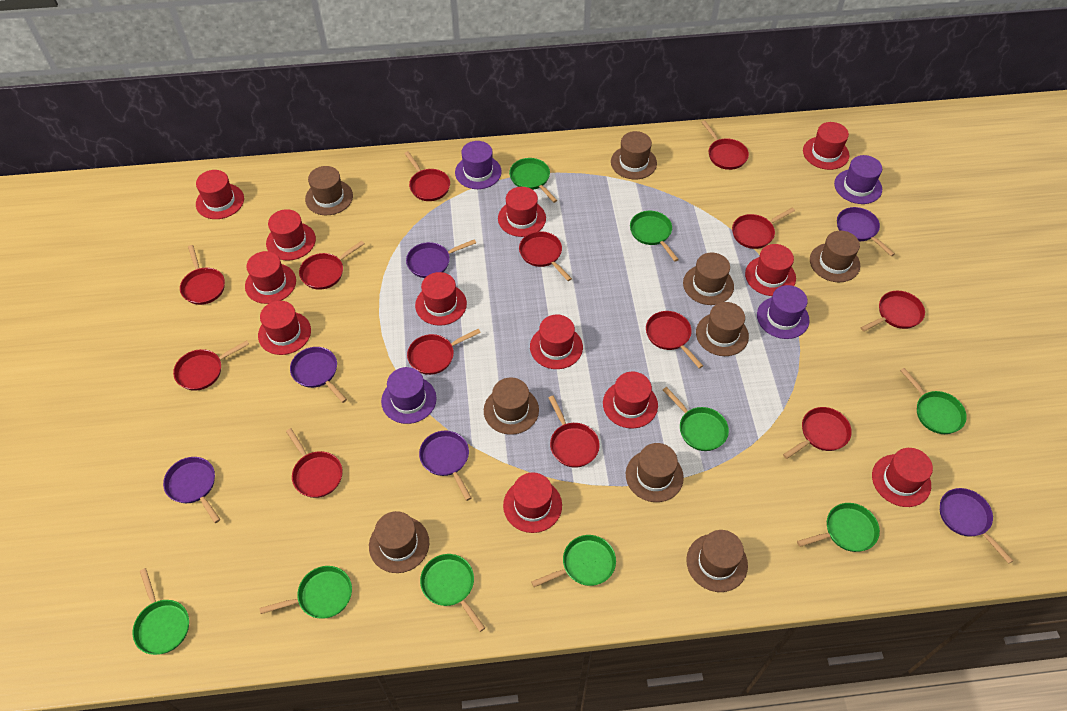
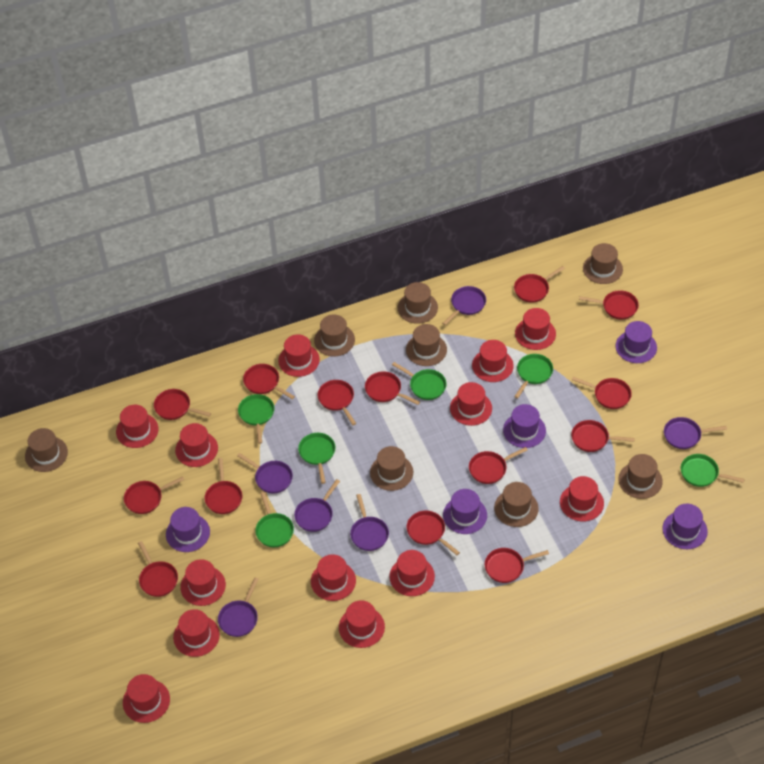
brown hat: 9 -> 8
green pan: 9 -> 6
purple hat: 4 -> 5
red hat: 12 -> 13
red pan: 13 -> 14

